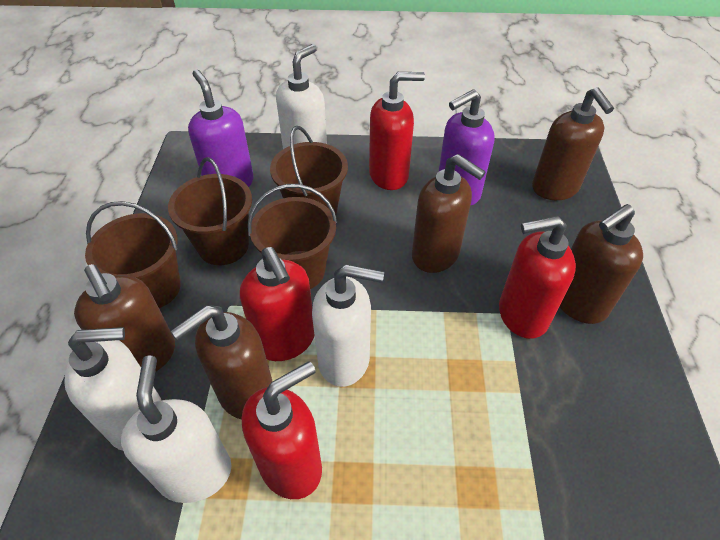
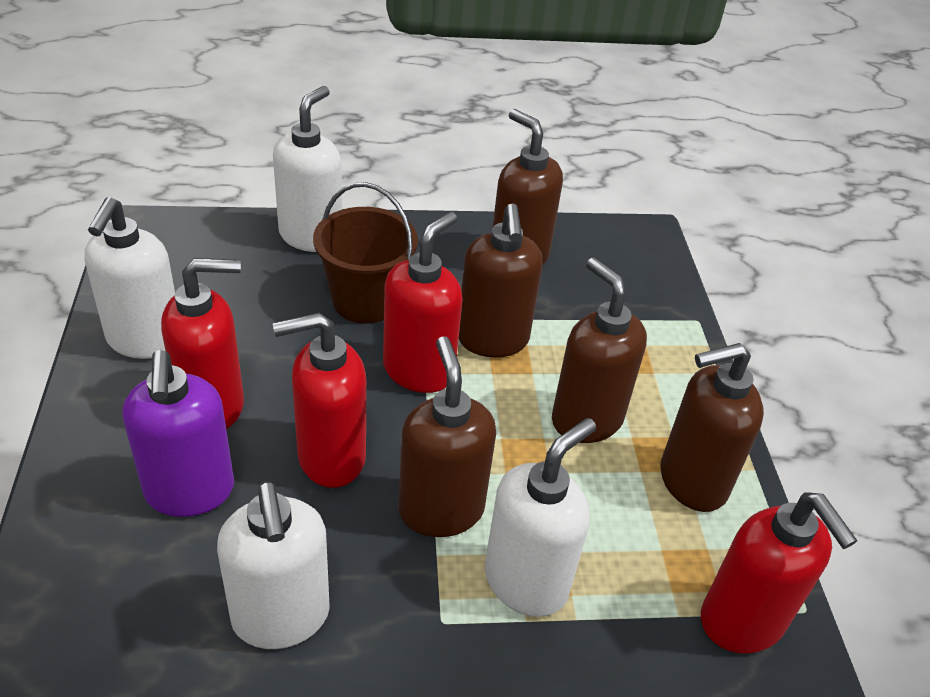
brown bucket: 4 -> 1
purple soap dispenser: 2 -> 1

